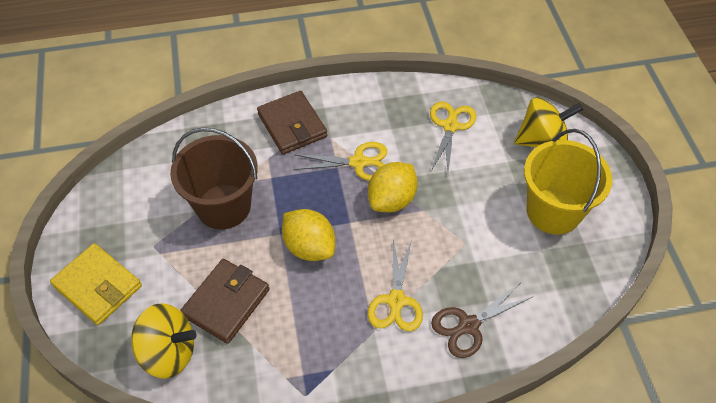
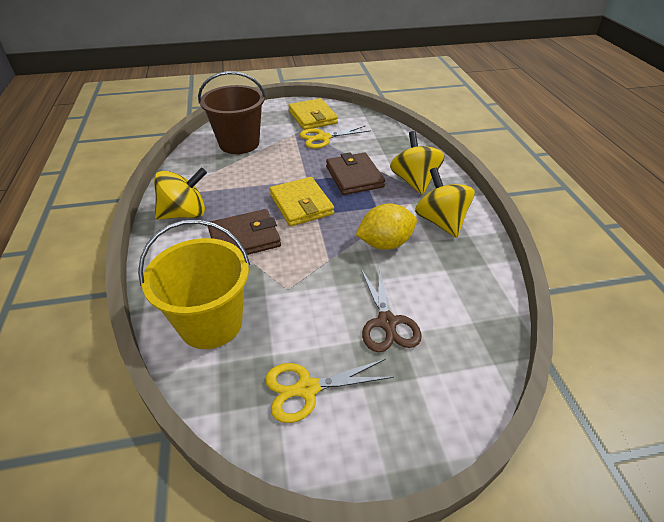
yellow lemon: 2 -> 1
yellow scissors: 3 -> 2
yellow spinning top: 2 -> 3
yellow wallet: 1 -> 2

